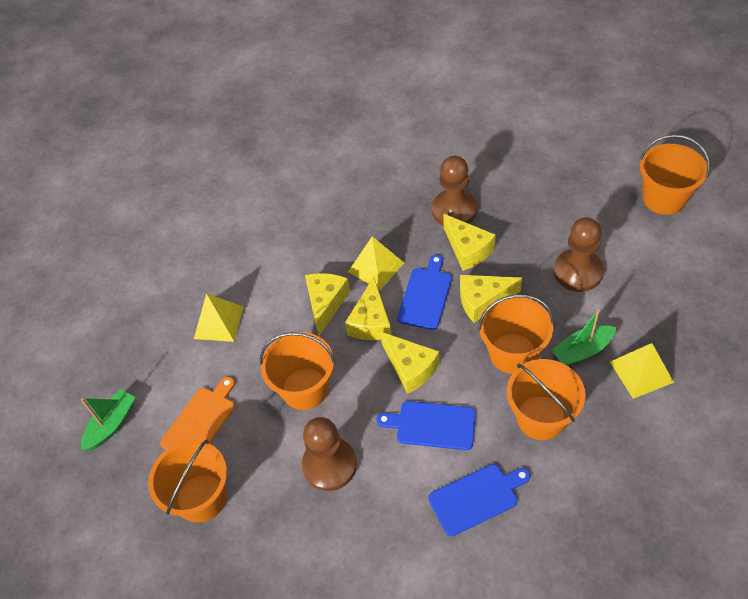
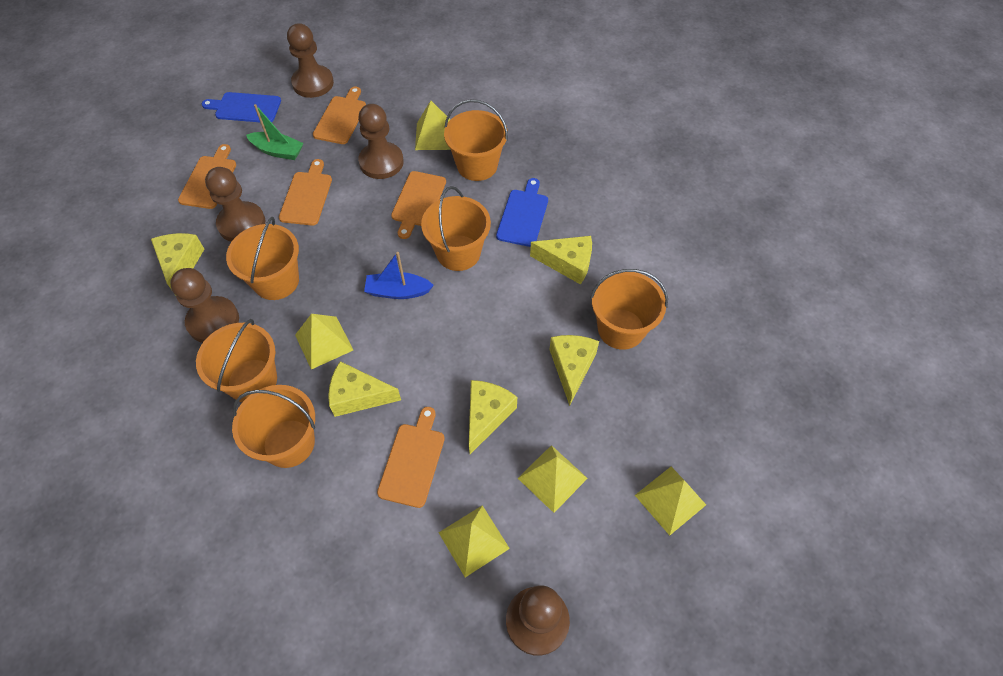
blue boat: 0 -> 1
blue cutting board: 3 -> 2
brown pawn: 3 -> 5
green boat: 2 -> 1
orange bucket: 5 -> 6
orange cutting board: 1 -> 5
yellow pyramid: 3 -> 5

